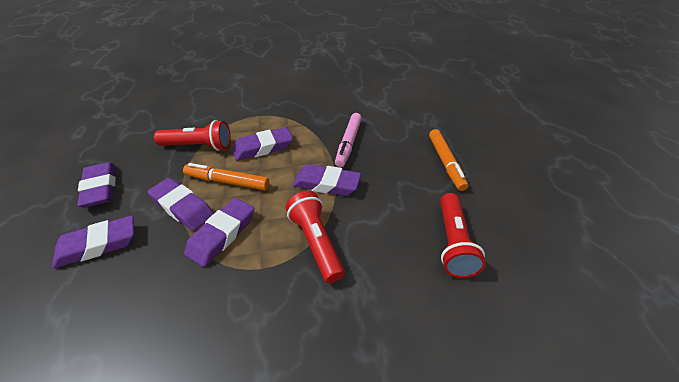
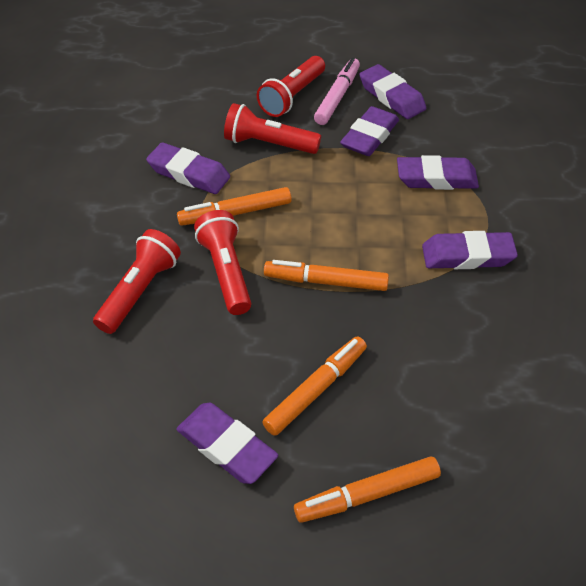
orange marker: 2 -> 4
red flashlight: 3 -> 4

